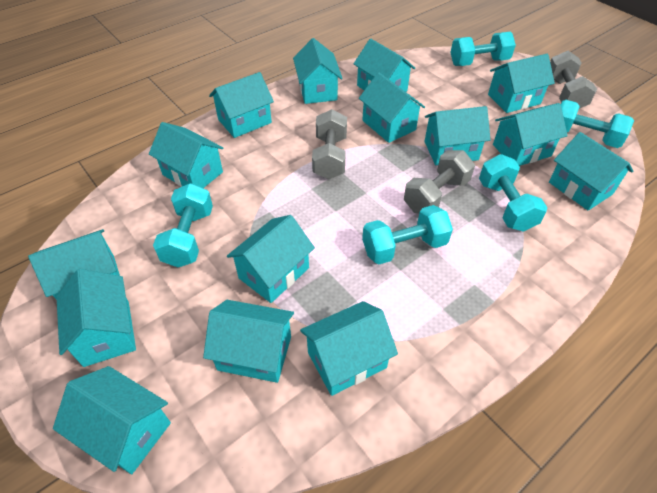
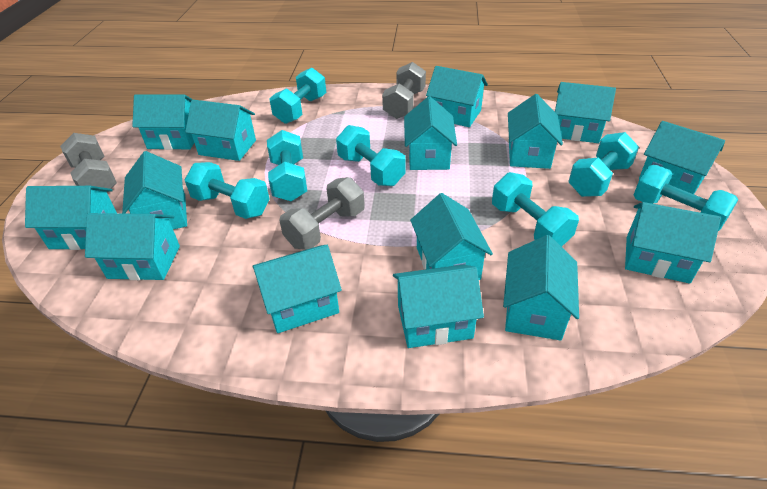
turquoise dumbbell: 5 -> 7

